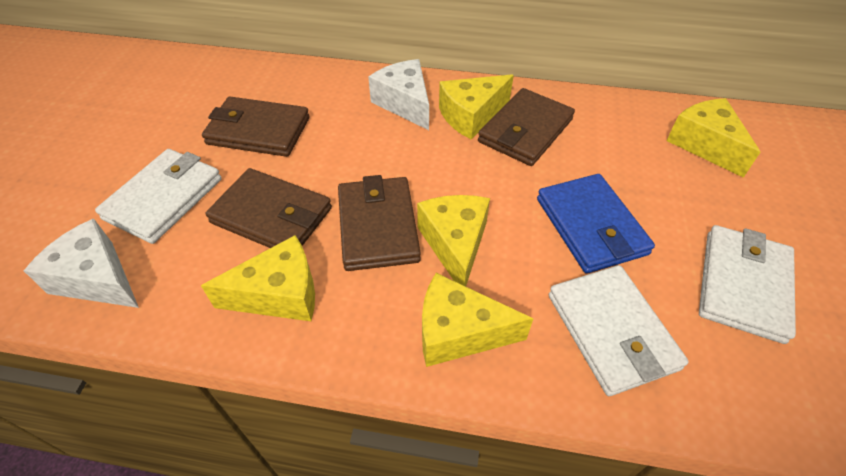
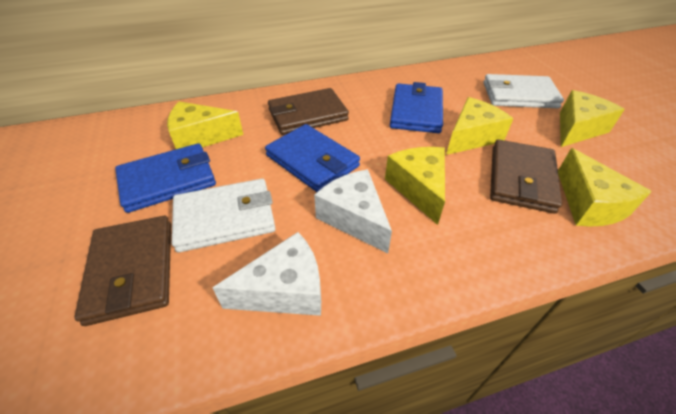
blue wallet: 1 -> 3
brown wallet: 4 -> 3
white wallet: 3 -> 2

